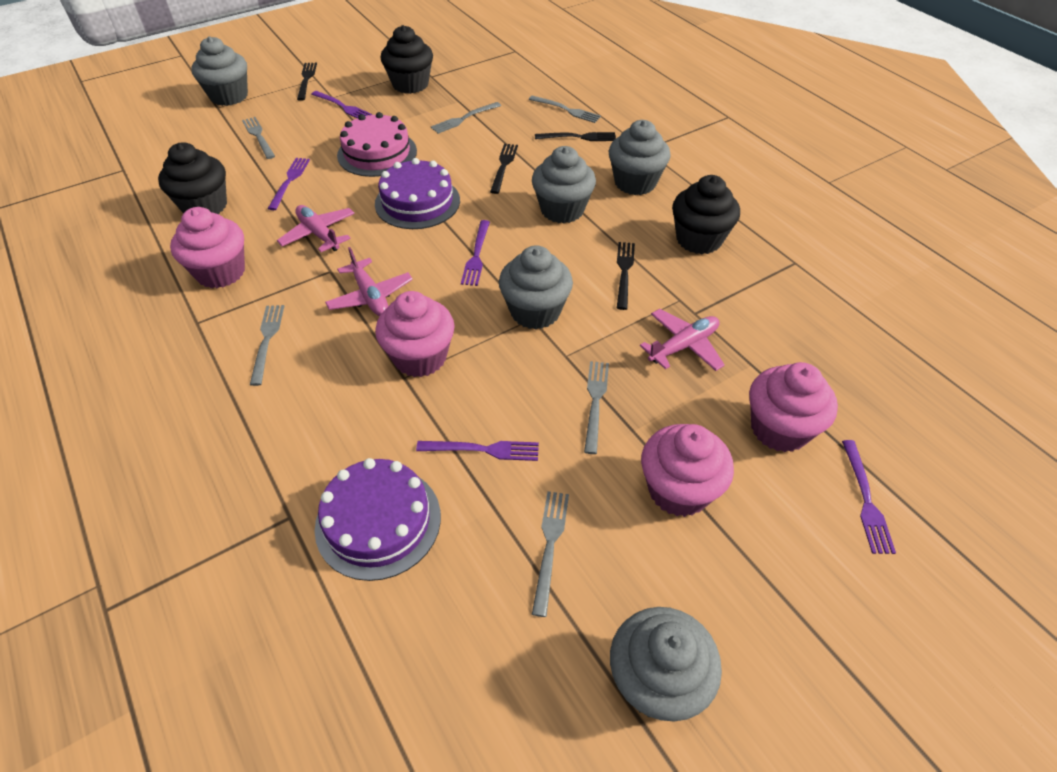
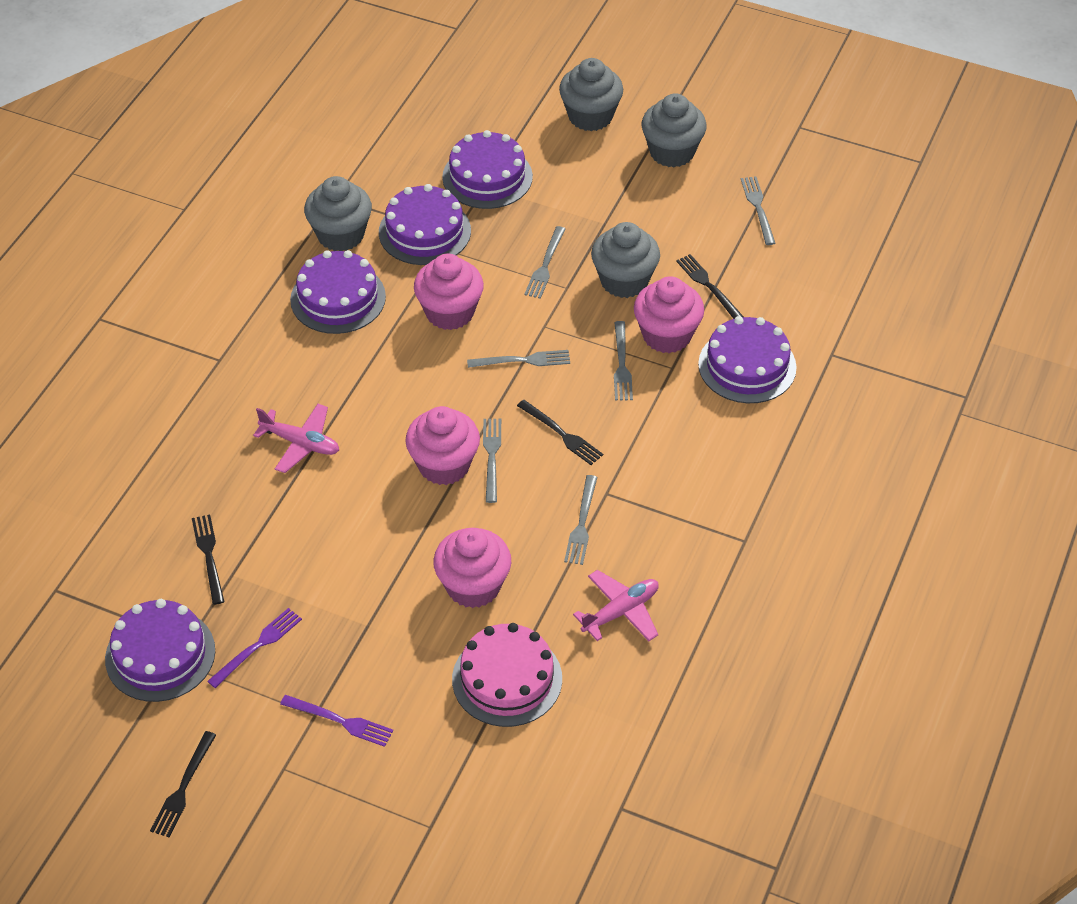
black cupcake: 3 -> 0
grey cupcake: 5 -> 4
pink plane: 3 -> 2
purple cake: 2 -> 5
purple fork: 5 -> 2

